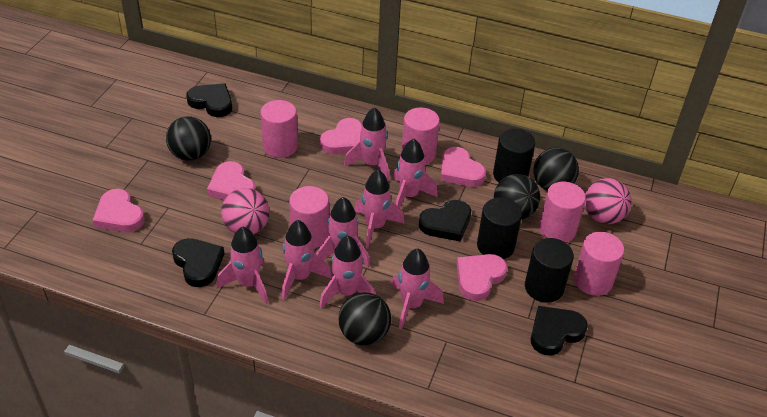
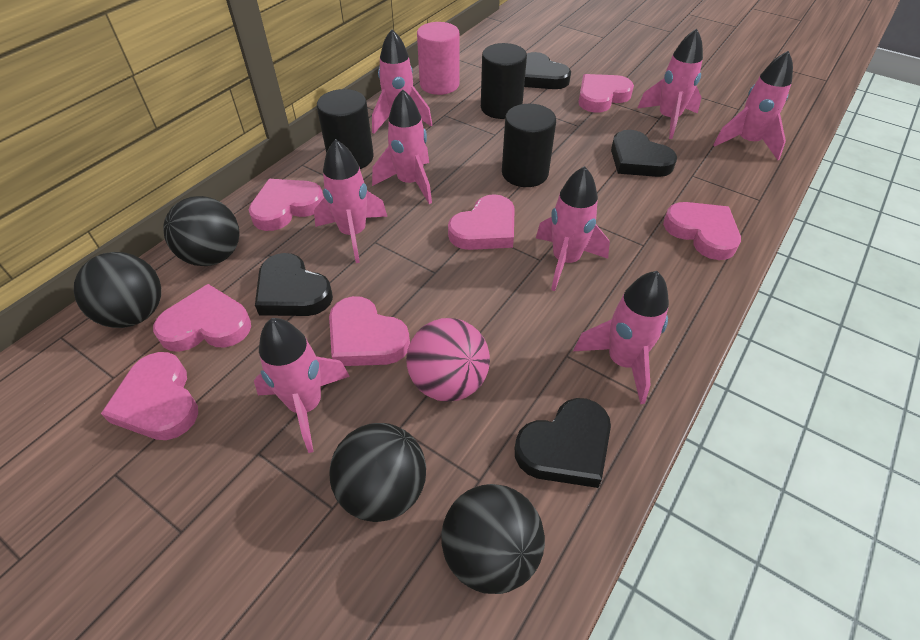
pink ball: 2 -> 1
pink cylinder: 5 -> 1
pink heart: 5 -> 7

